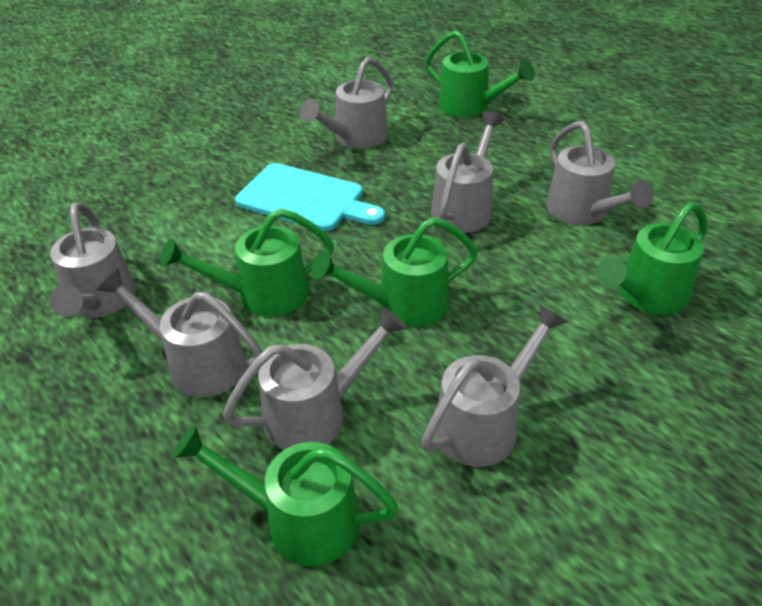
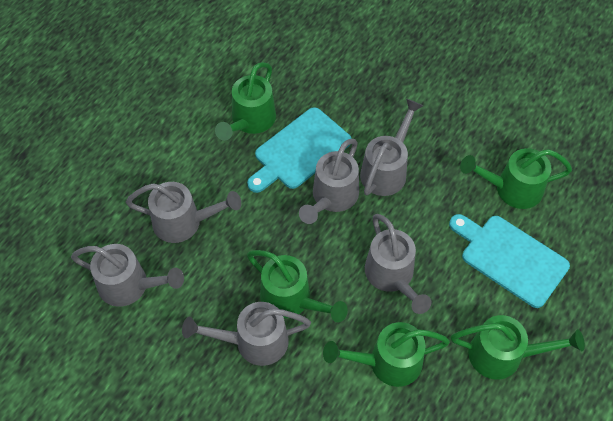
grey watering can: 7 -> 6
turquoise cutting board: 1 -> 2

